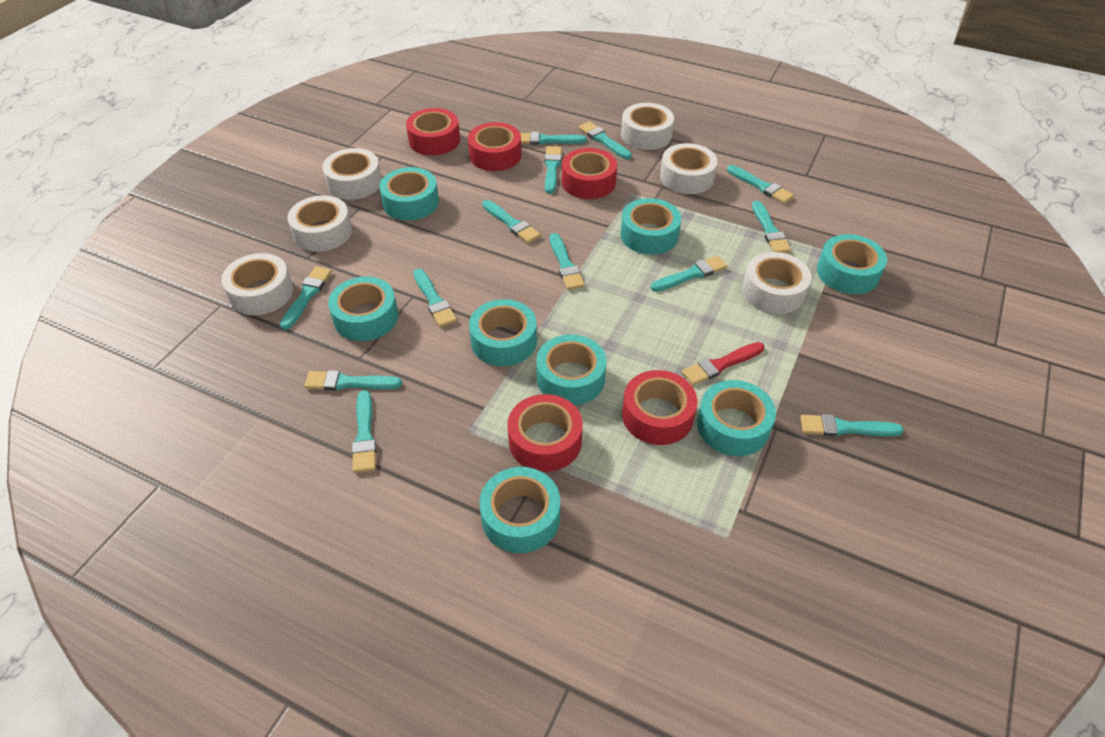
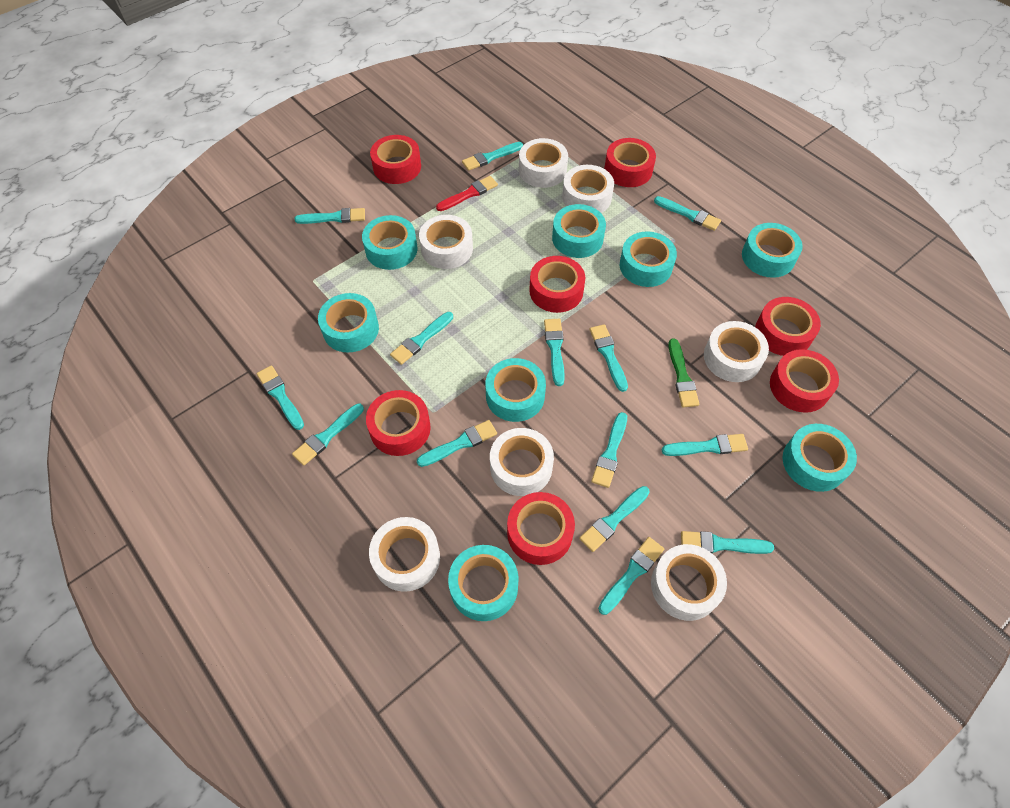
green brush: 0 -> 1
red tape: 5 -> 7
turquoise brush: 13 -> 14
white tape: 6 -> 7

